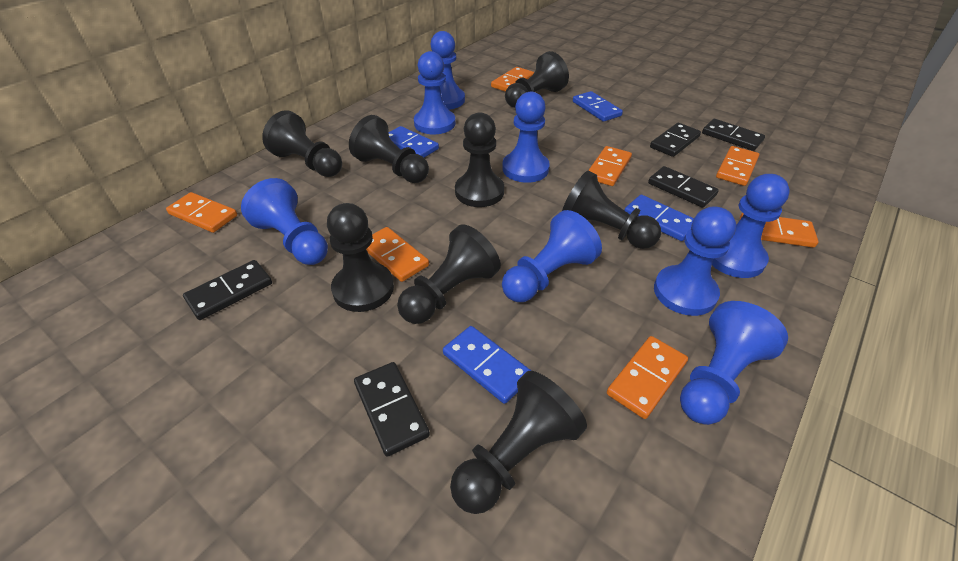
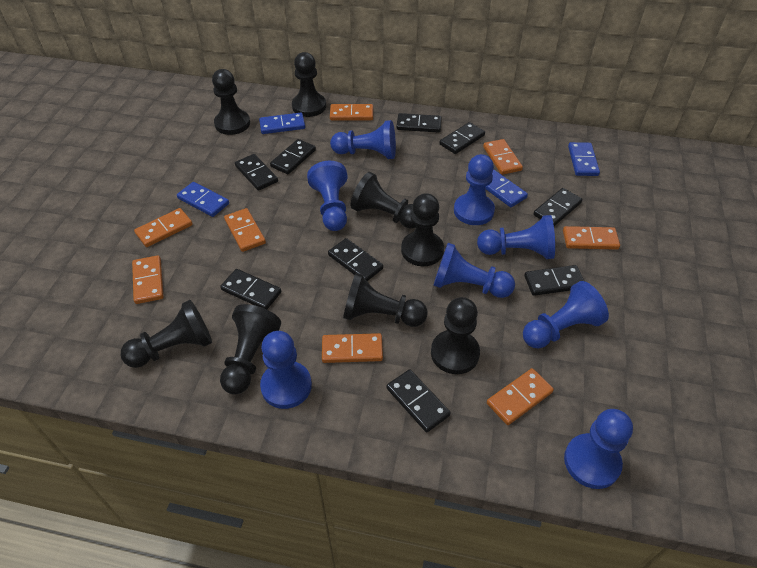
black domino: 5 -> 9
orange domino: 7 -> 8

